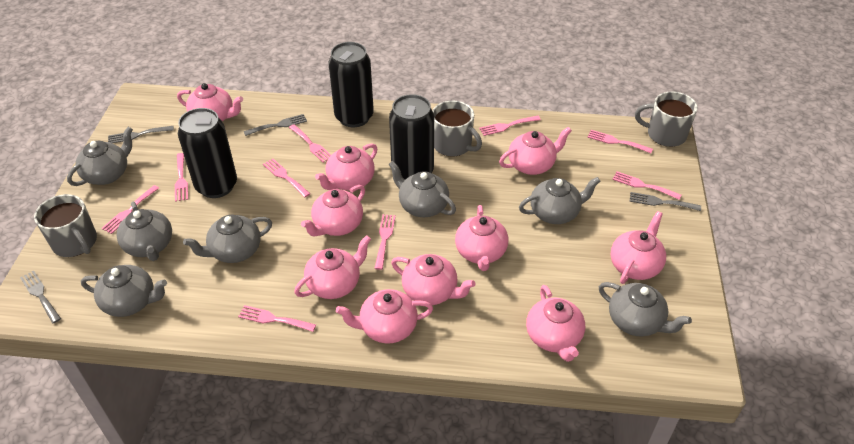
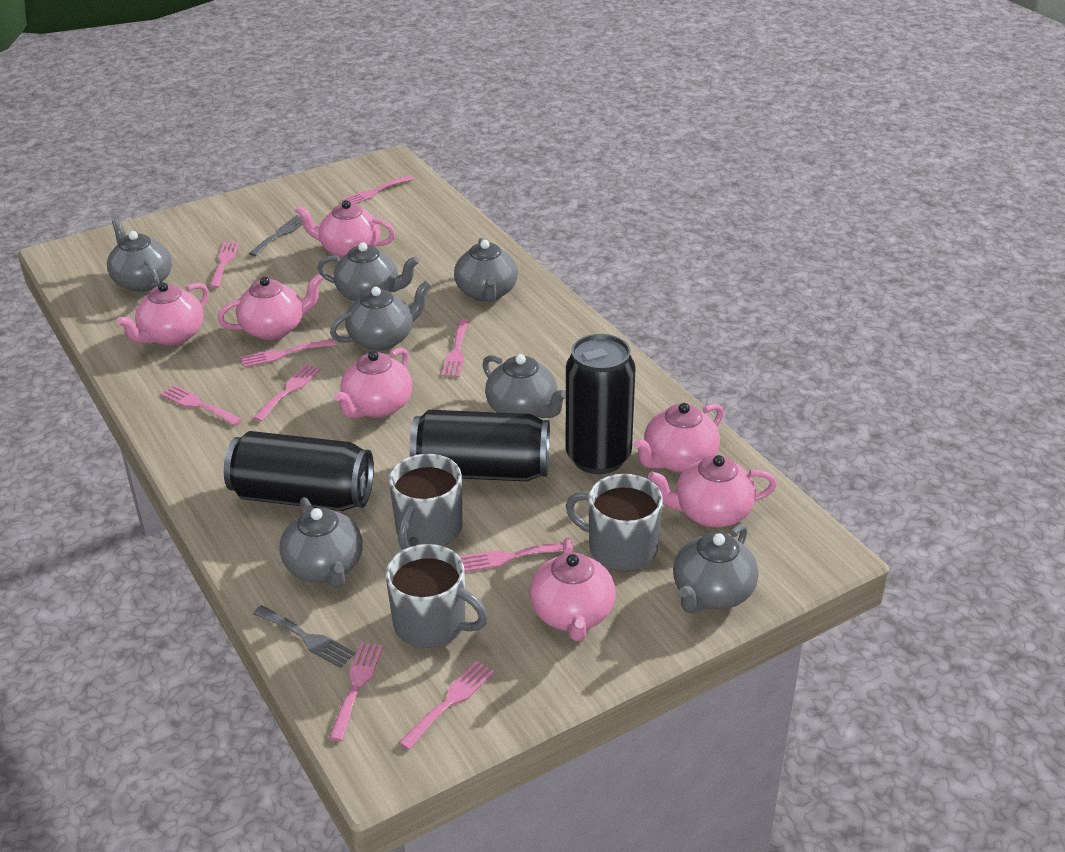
grey fork: 4 -> 2
pink teapot: 10 -> 7

